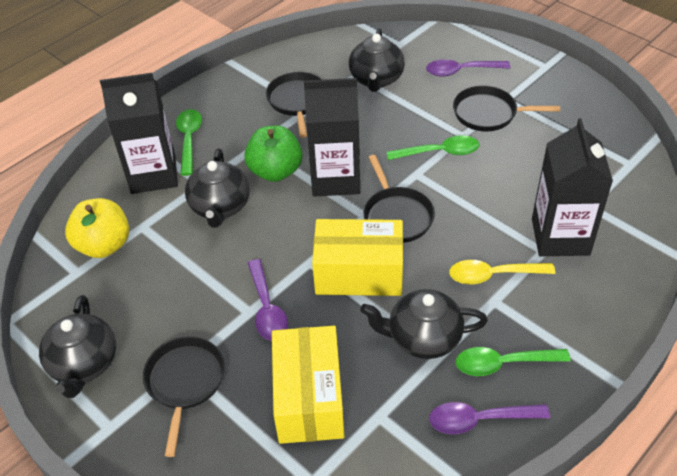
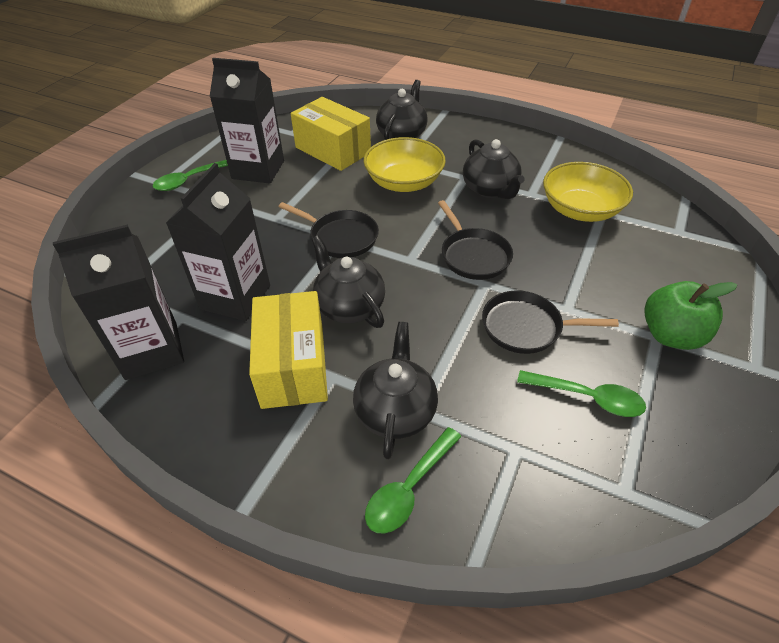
black pan: 4 -> 3
purple spoon: 3 -> 0
yellow apple: 1 -> 0
yellow bowl: 0 -> 2
yellow spoon: 1 -> 0

